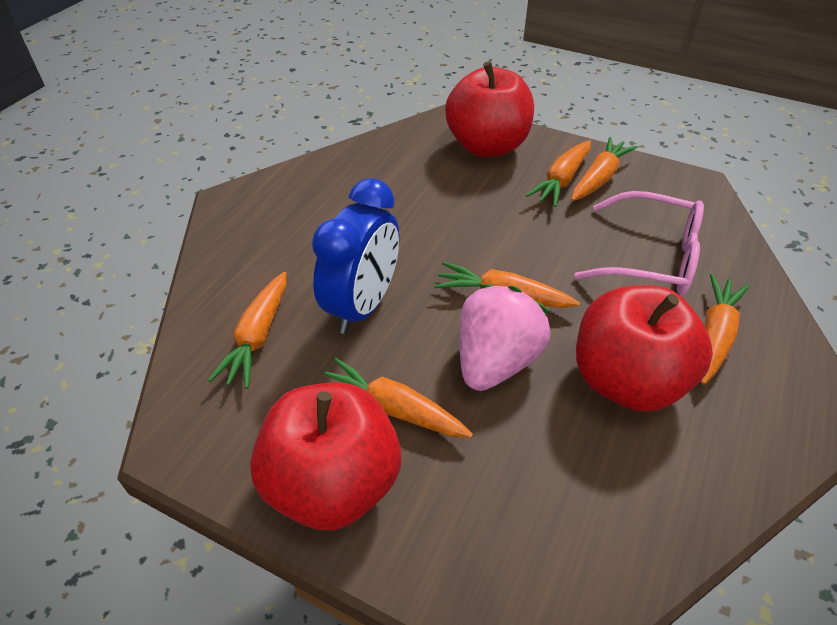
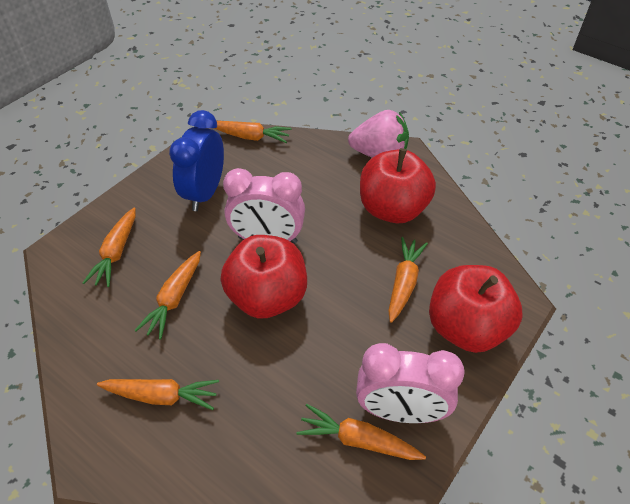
pink clock: 0 -> 2
pink glasses: 1 -> 0

